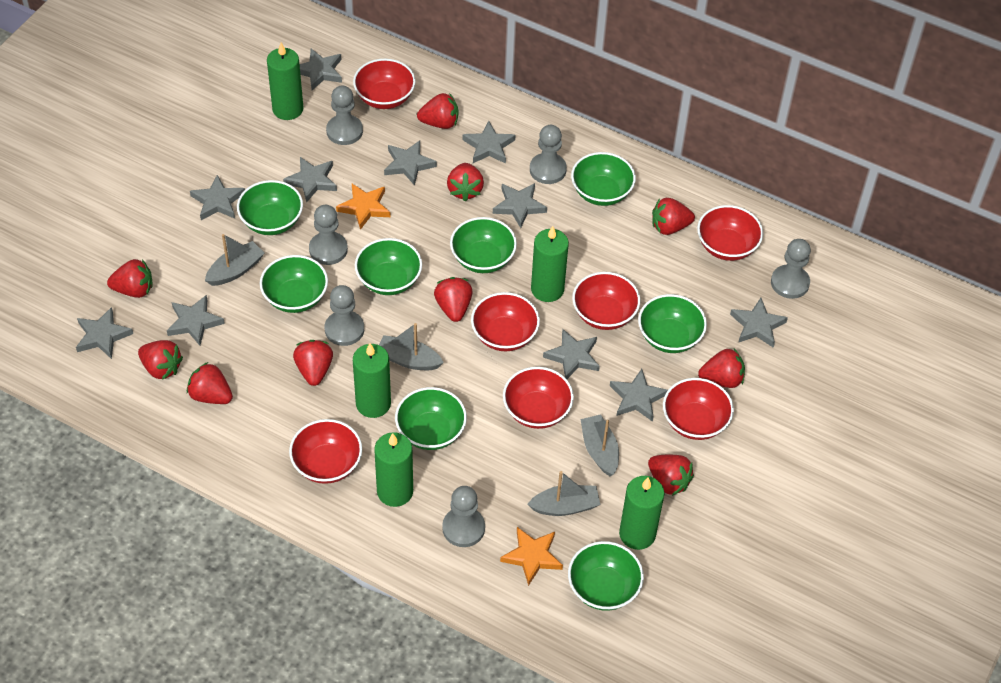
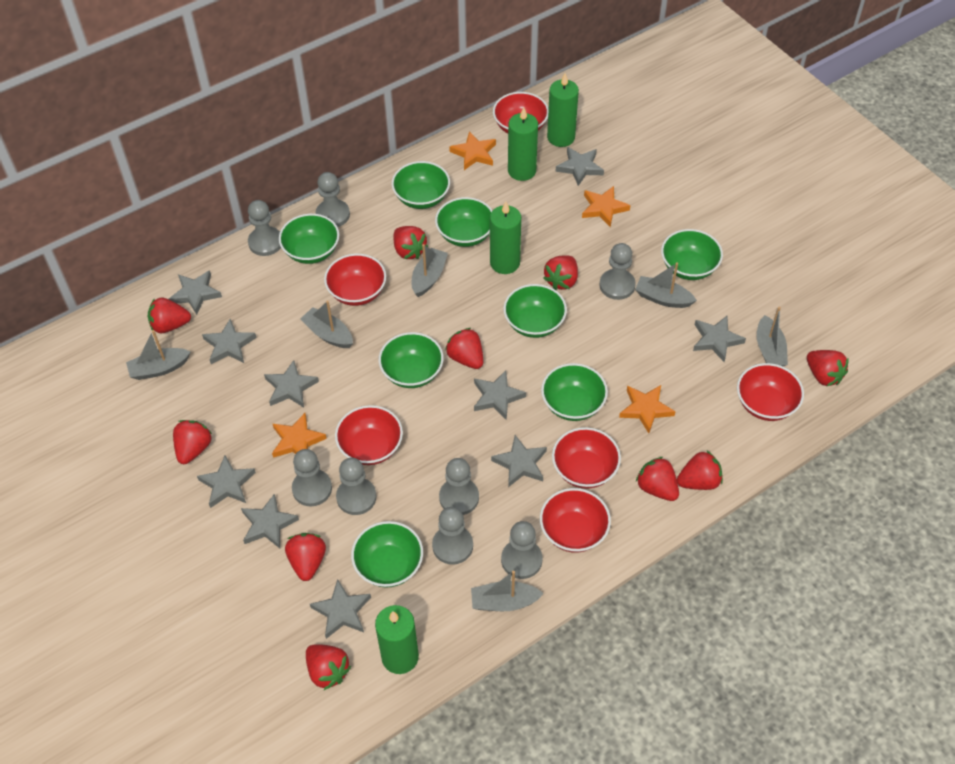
green candle: 5 -> 4
grey boat: 4 -> 6
grey pawn: 6 -> 8
grey star: 11 -> 10
orange star: 2 -> 4
red bowl: 7 -> 6

